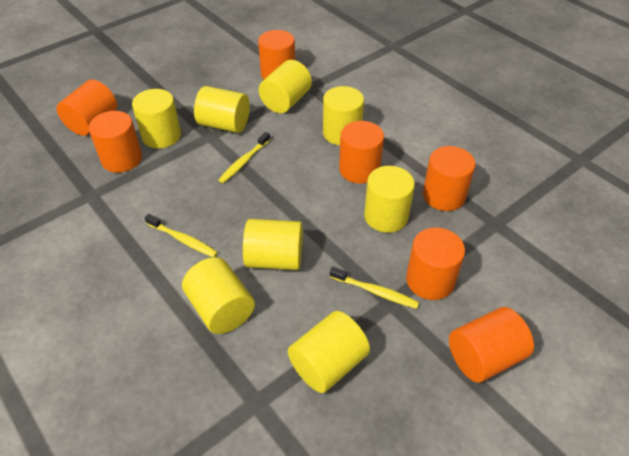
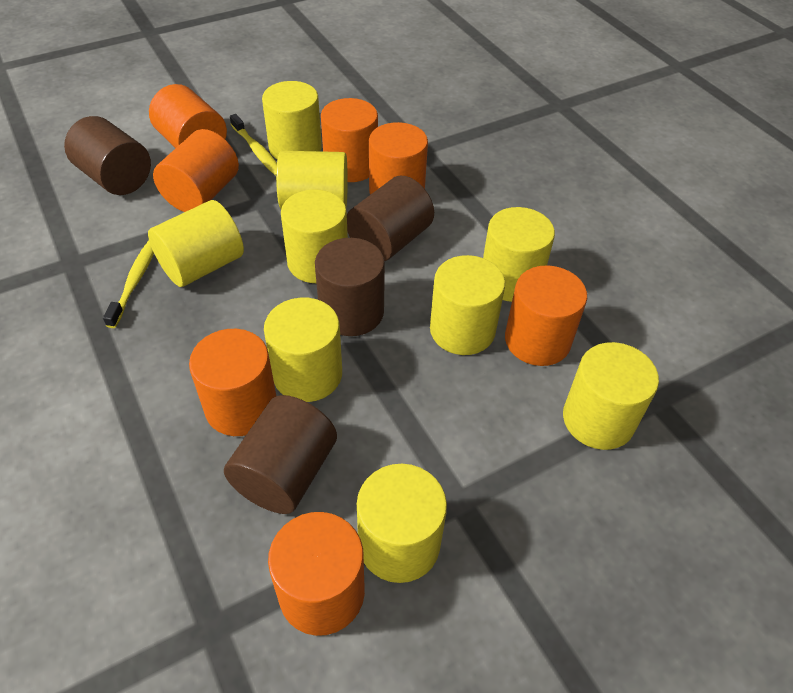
brown cylinder: 0 -> 4
yellow cylinder: 8 -> 9
yellow toothbrush: 3 -> 2

